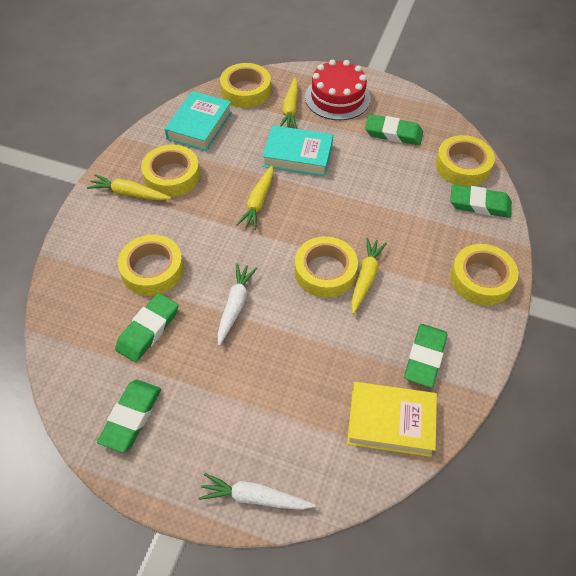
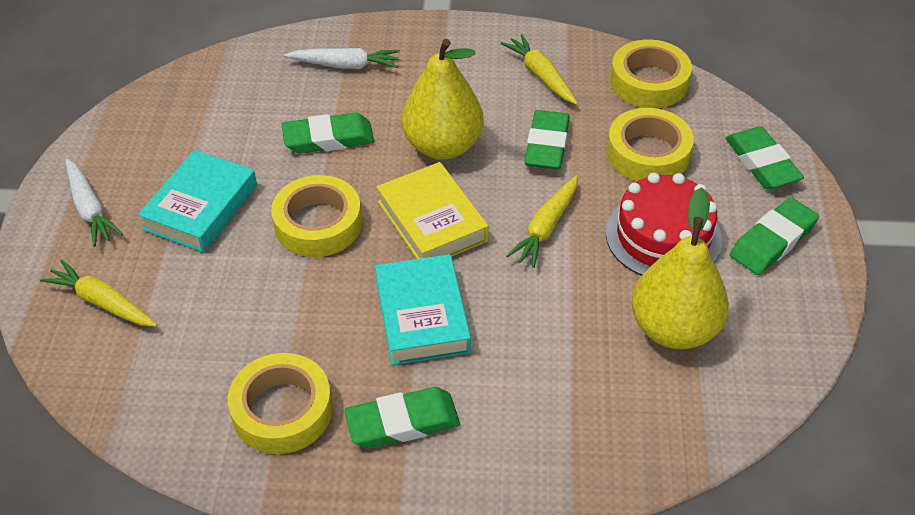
yellow carrot: 4 -> 3
yellow pear: 0 -> 2
yellow tape: 6 -> 4

